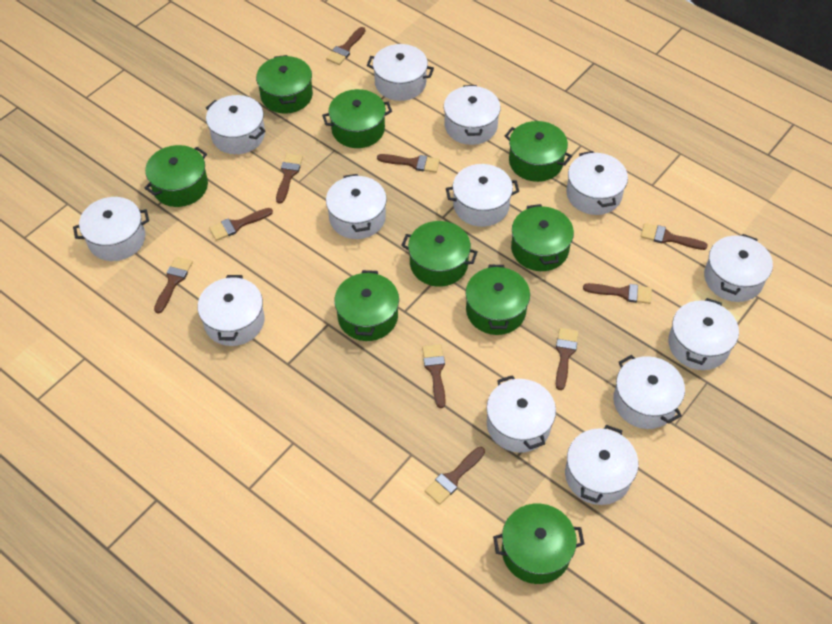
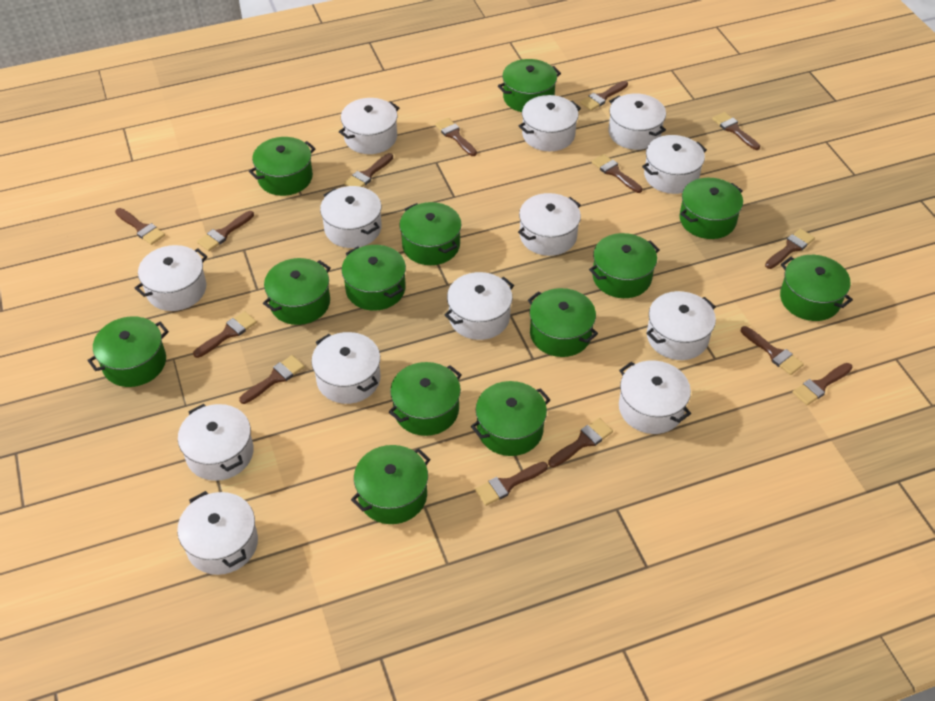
brown brush: 10 -> 14
green pot: 9 -> 13

